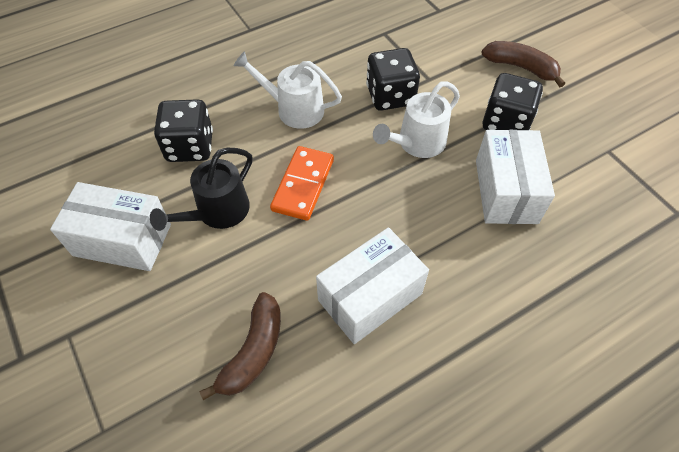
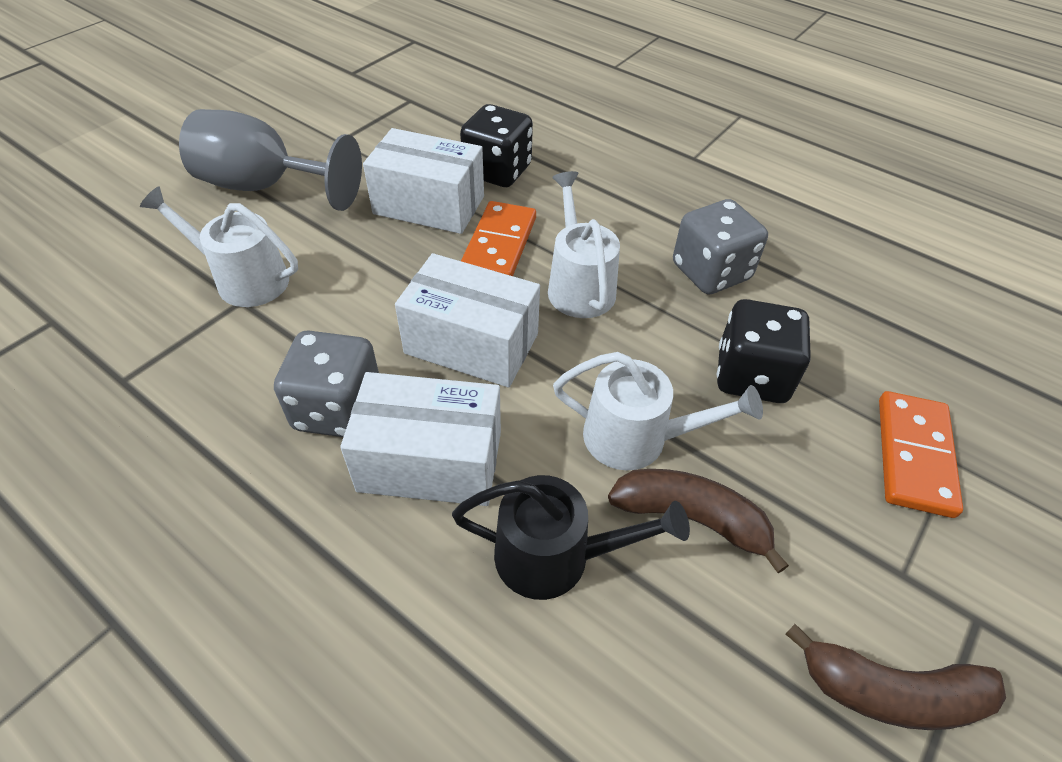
black dice: 3 -> 2
grey dice: 0 -> 2
grey goblet: 0 -> 1
orange domino: 1 -> 2
white watering can: 2 -> 3

